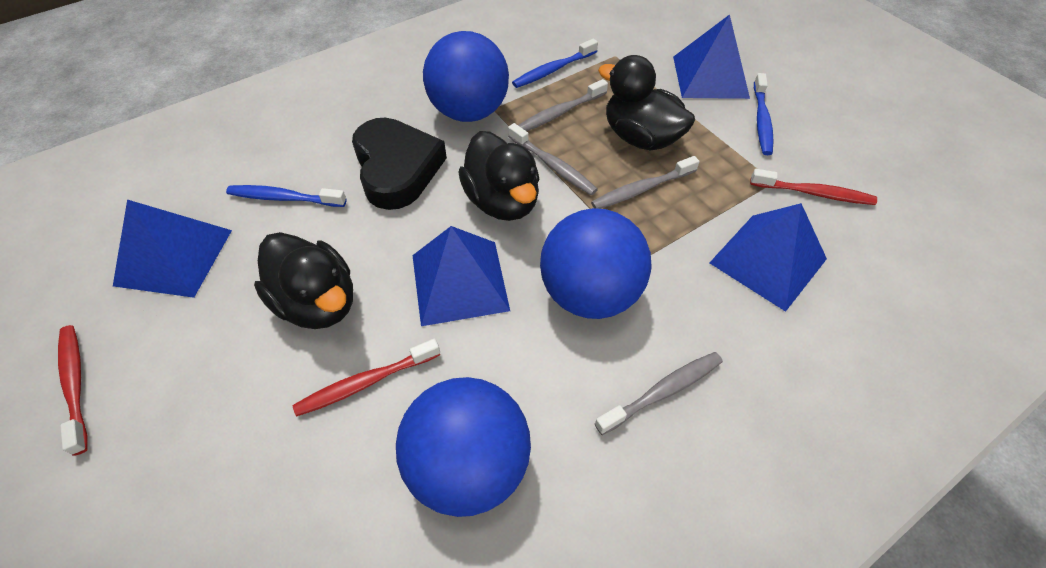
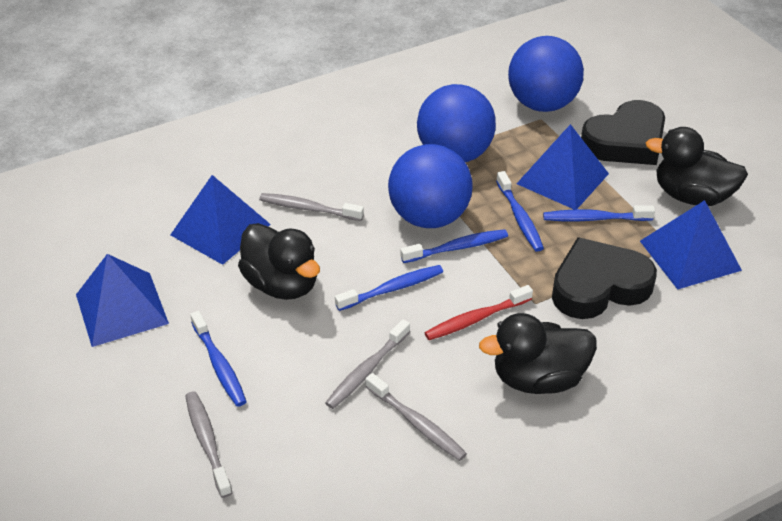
black heart: 1 -> 2
blue toothbrush: 3 -> 5
red toothbrush: 3 -> 1

